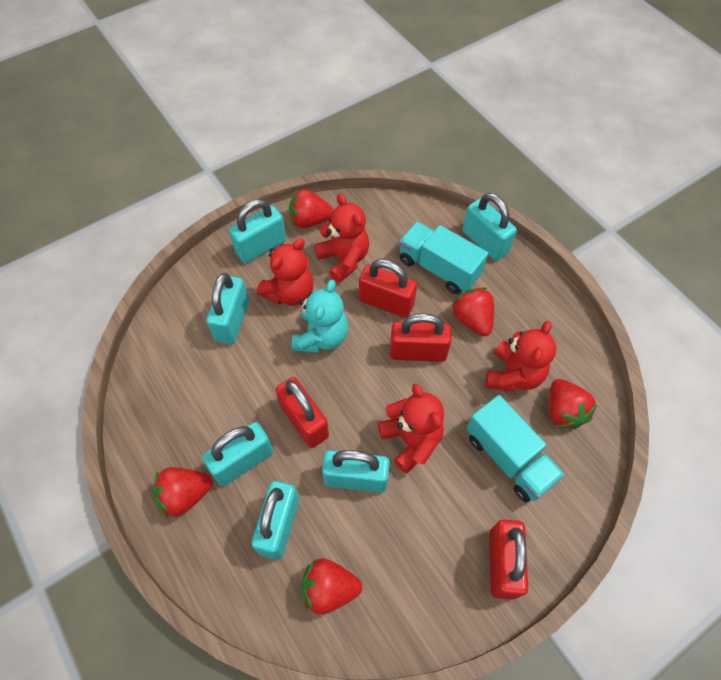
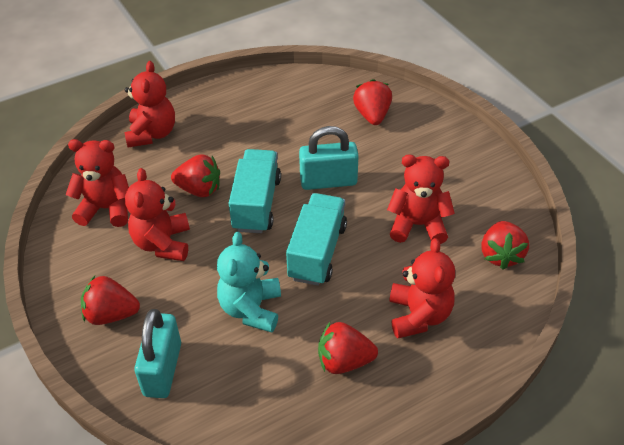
red padlock: 4 -> 0
red teddy bear: 4 -> 5
turquoise padlock: 6 -> 2

